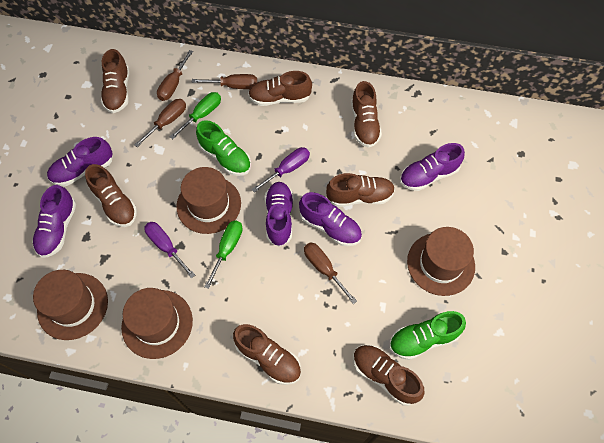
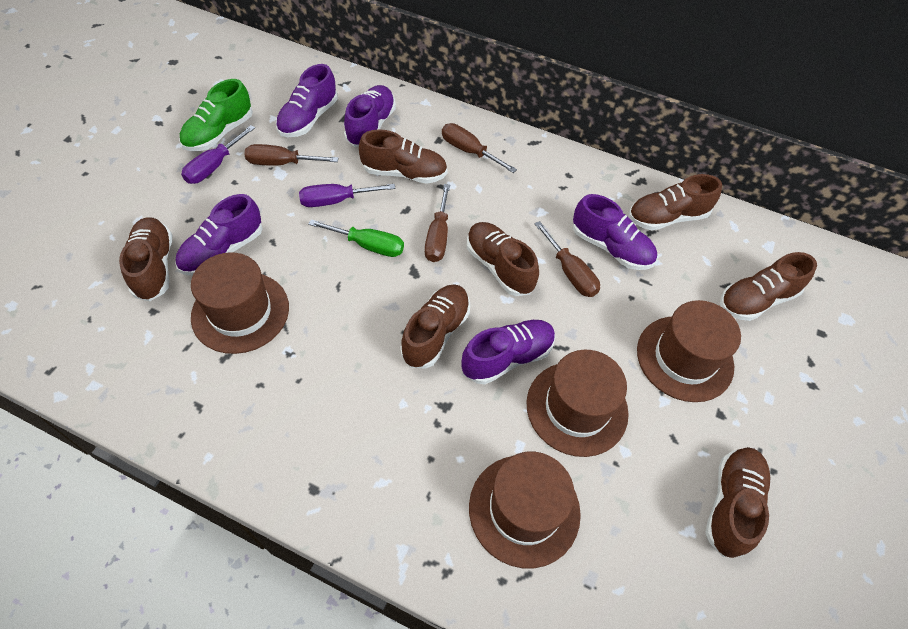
green screwdriver: 2 -> 1
green shoe: 2 -> 1

